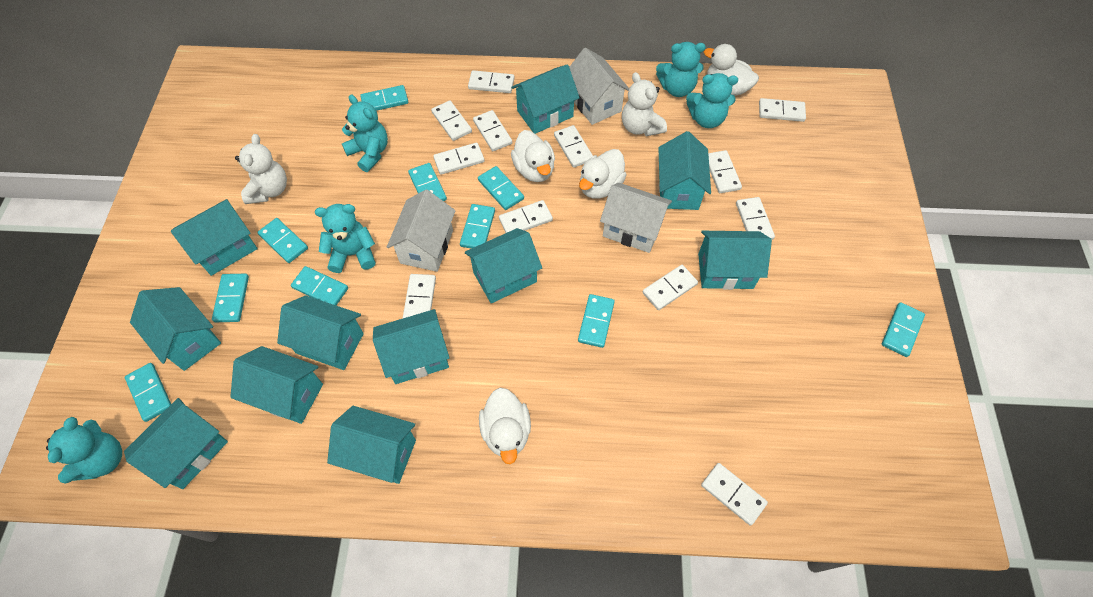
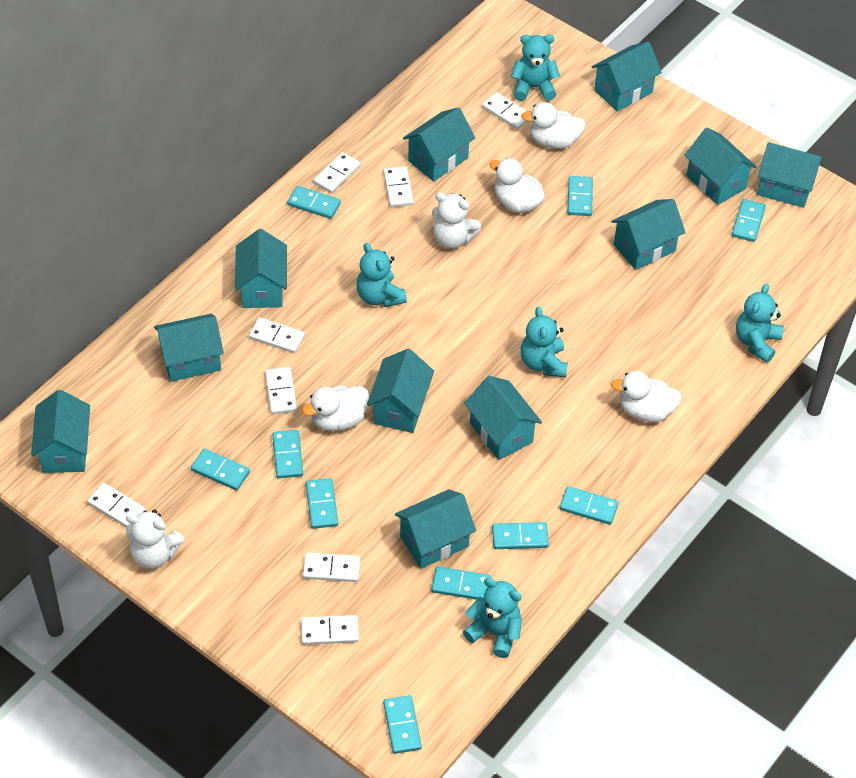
white domino: 12 -> 8
white house: 3 -> 0

